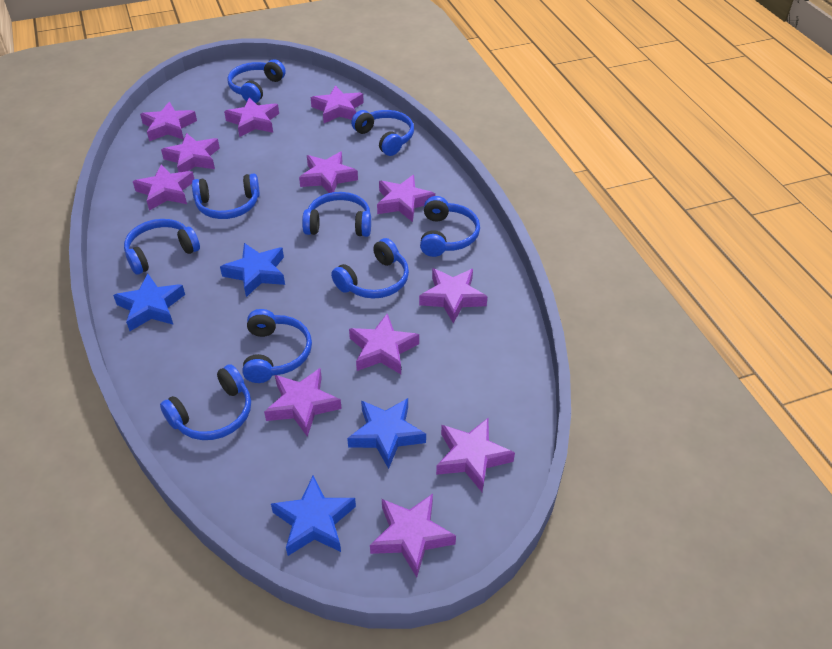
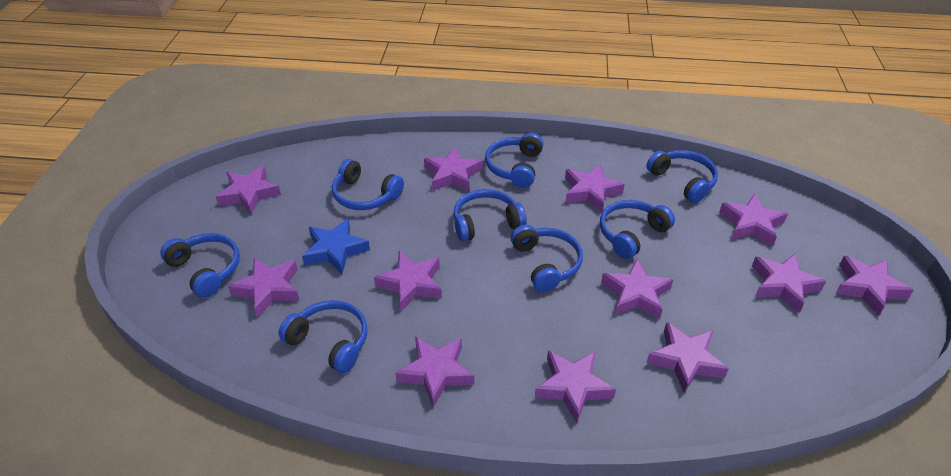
blue headphones: 9 -> 8
blue star: 4 -> 1

